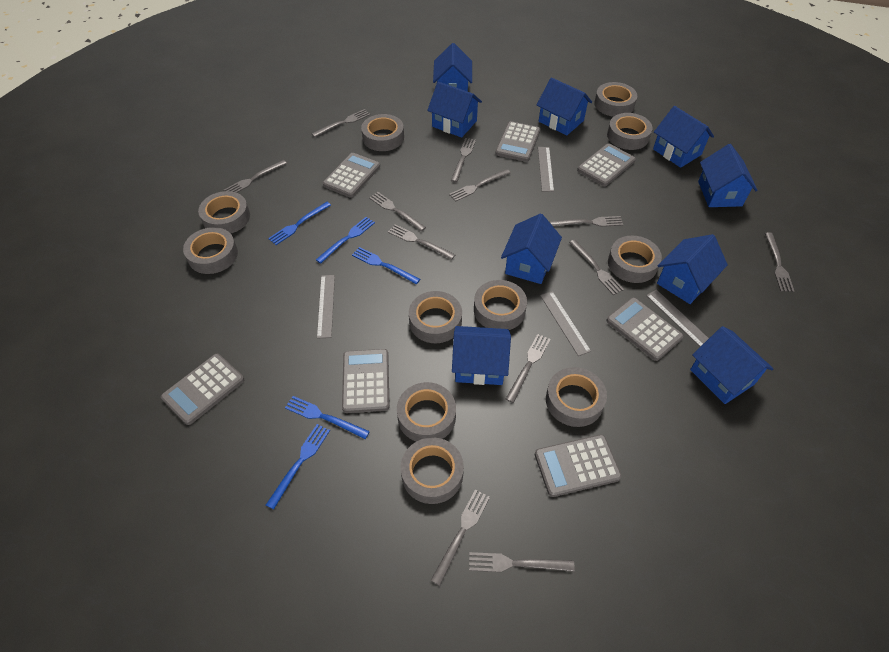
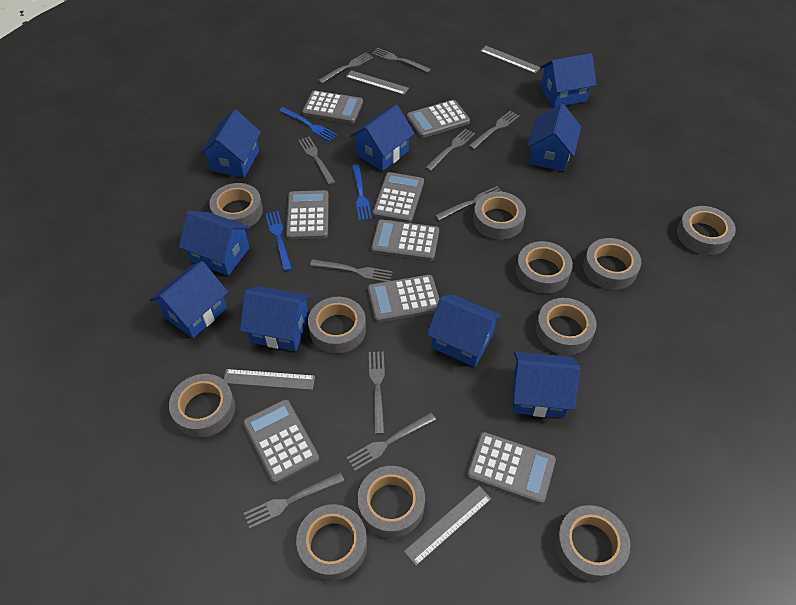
blue fork: 5 -> 3
grey calculator: 7 -> 8
grey fork: 12 -> 10

